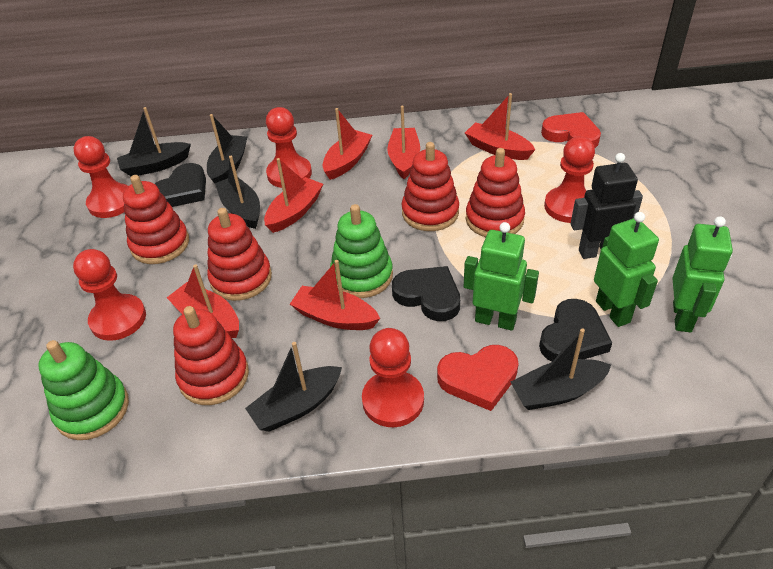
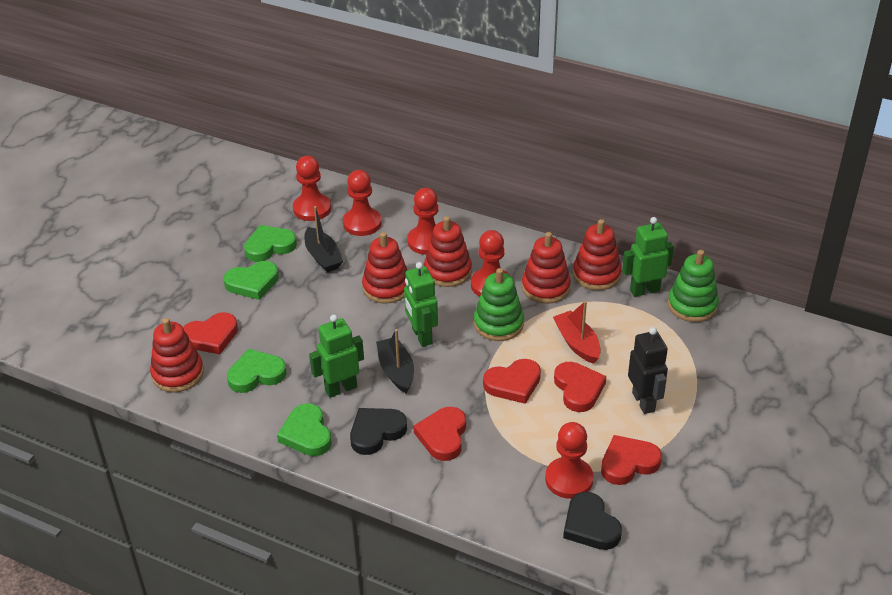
black boat: 5 -> 2
black heart: 3 -> 2
green heart: 0 -> 4
red boat: 6 -> 1
red heart: 2 -> 5

